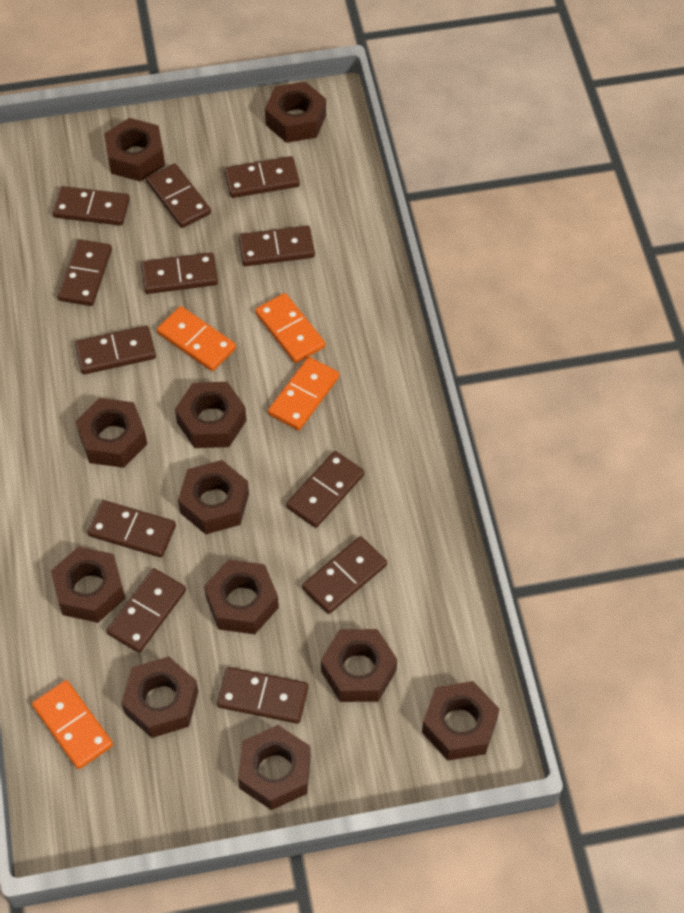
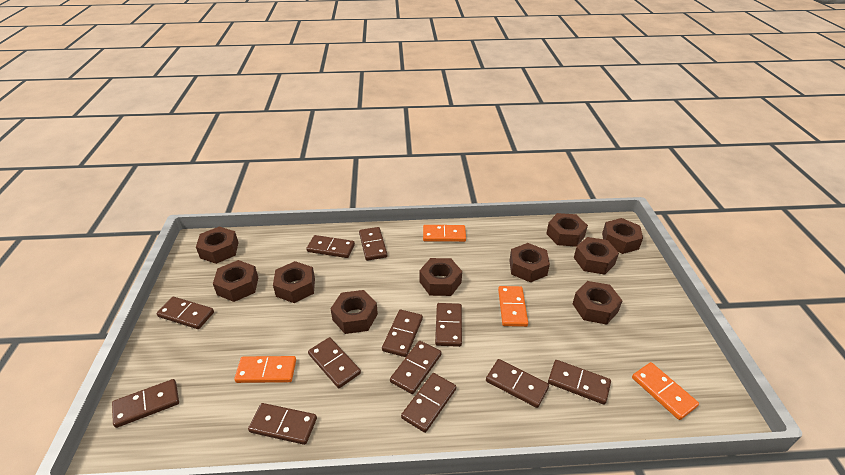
brown nut: 11 -> 10

